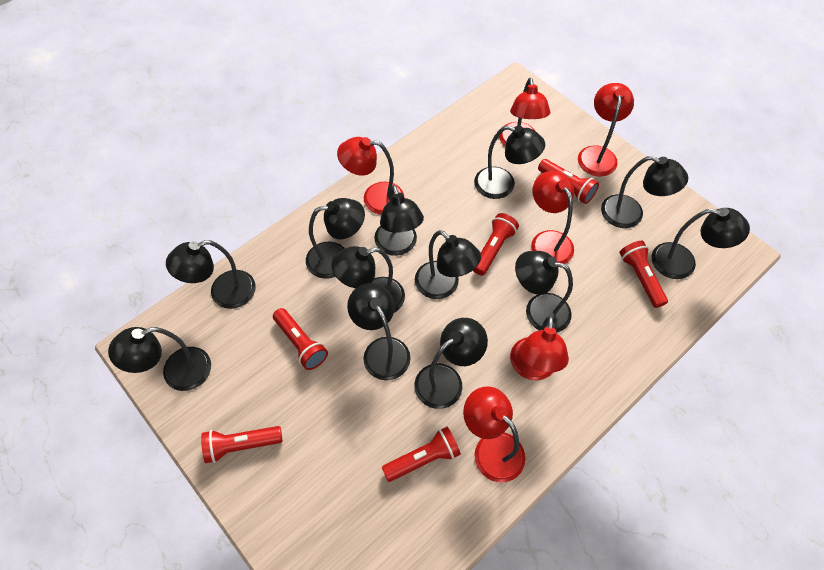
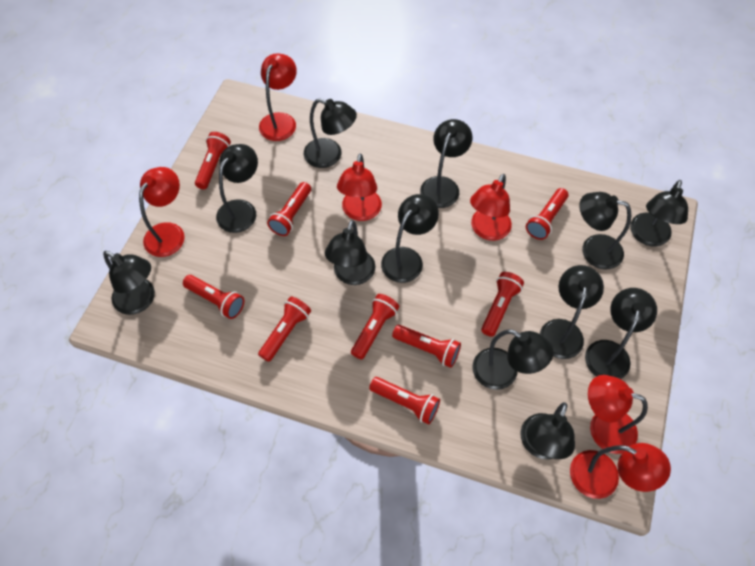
red flashlight: 6 -> 9

